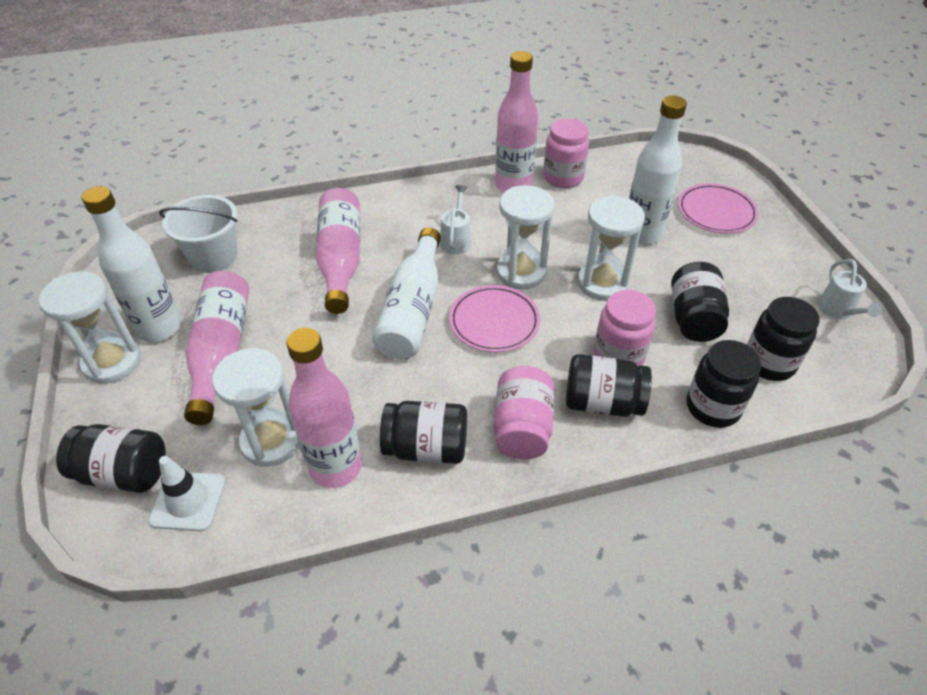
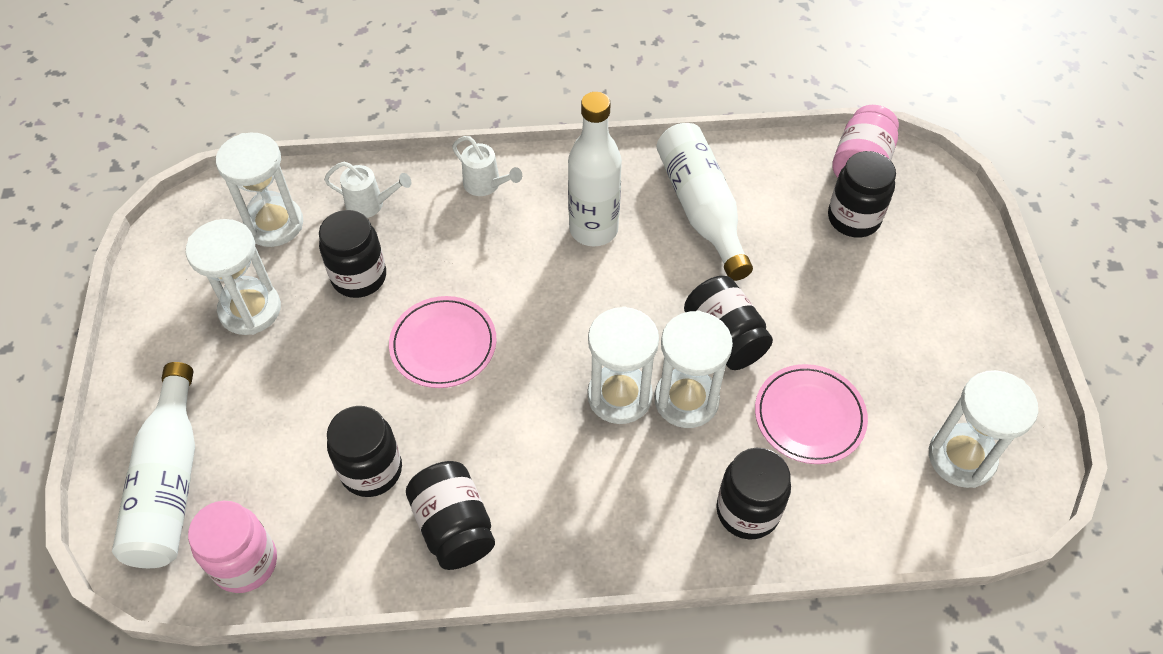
pink bottle: 4 -> 0
pink jar: 3 -> 2
white bucket: 1 -> 0
white hourglass: 4 -> 5
white traffic cone: 1 -> 0

